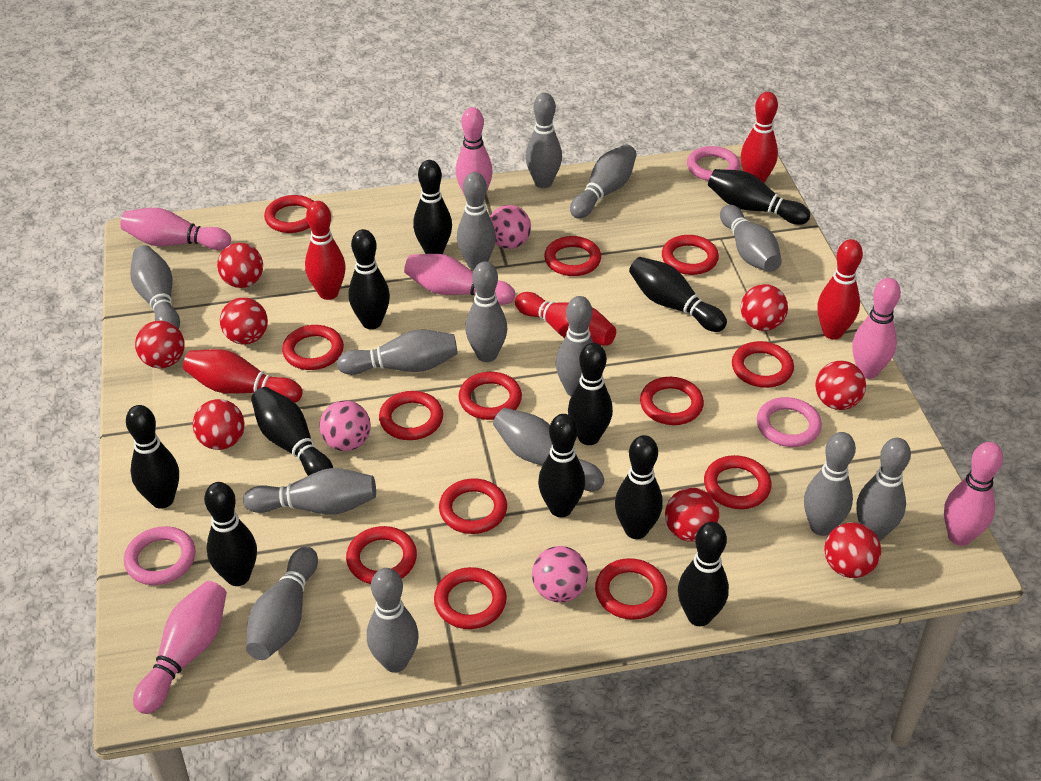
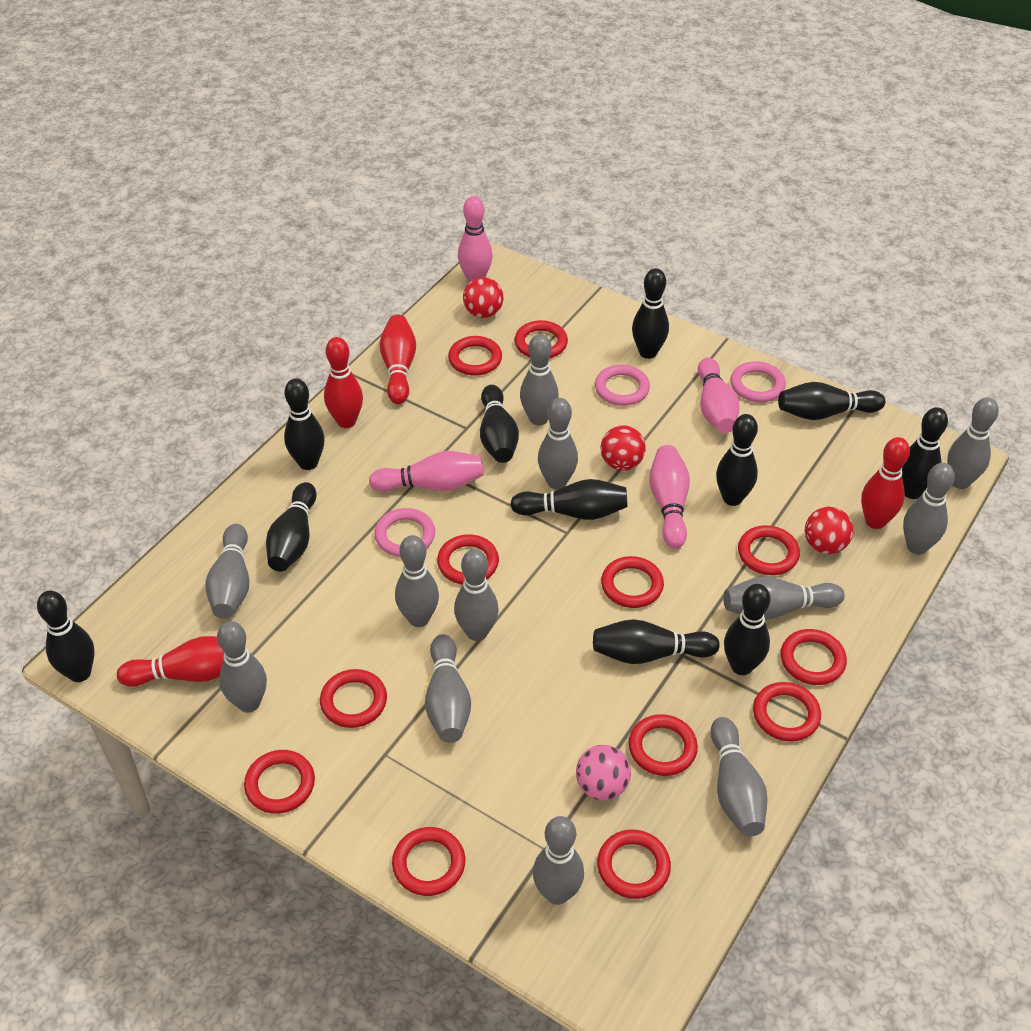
grey bowling pin: 14 -> 12
pink ball: 3 -> 1
pink bowling pin: 6 -> 4
red ball: 8 -> 3
red bowling pin: 5 -> 4
red ring: 13 -> 12

